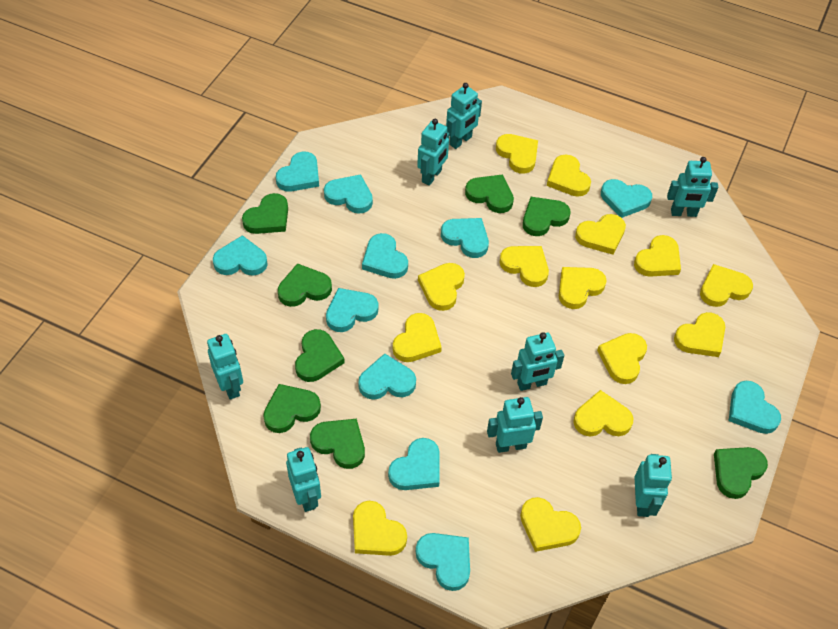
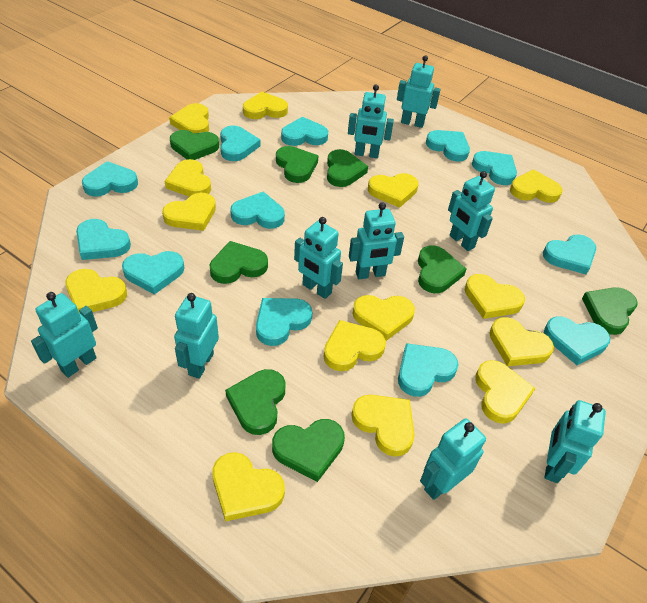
turquoise heart: 11 -> 12
turquoise robot: 8 -> 9

